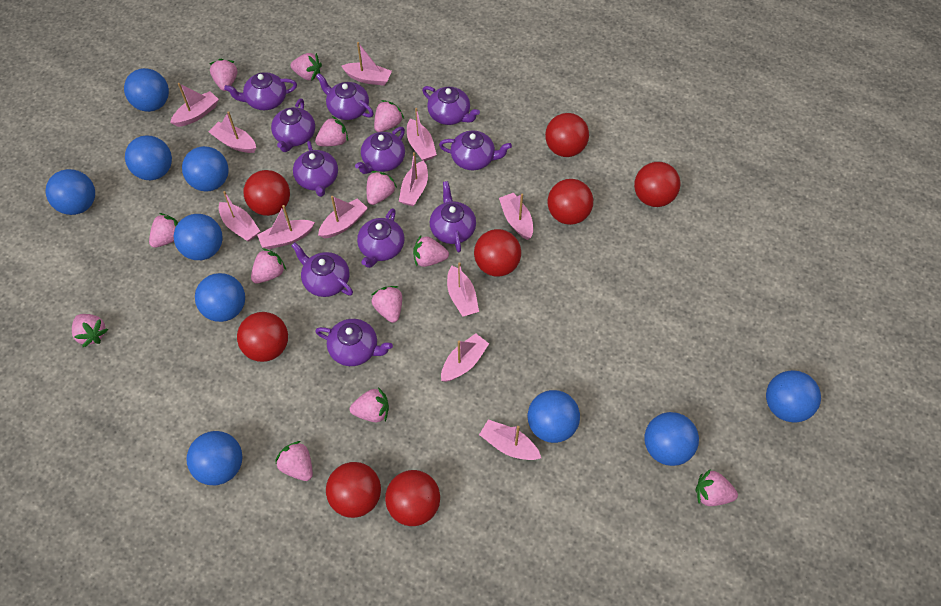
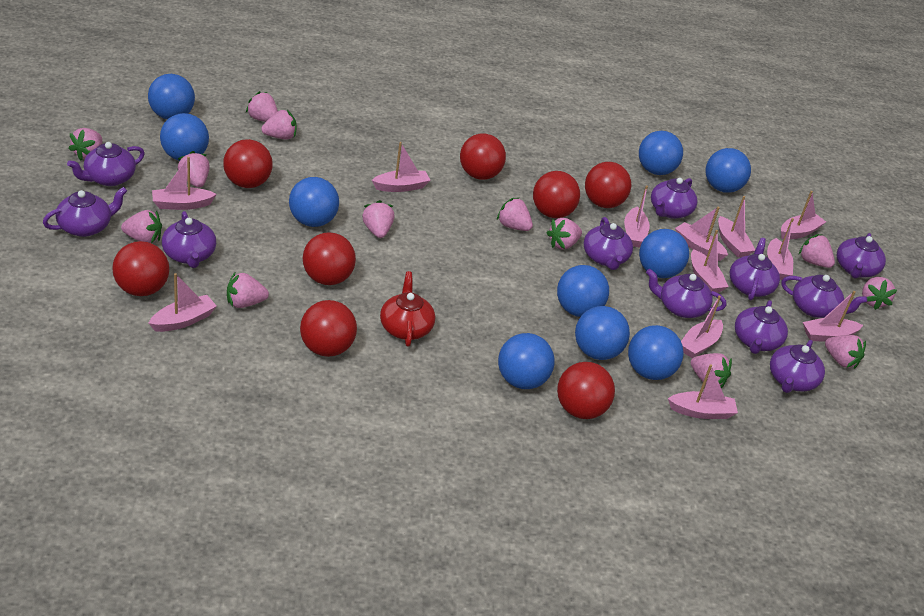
red teapot: 0 -> 1

